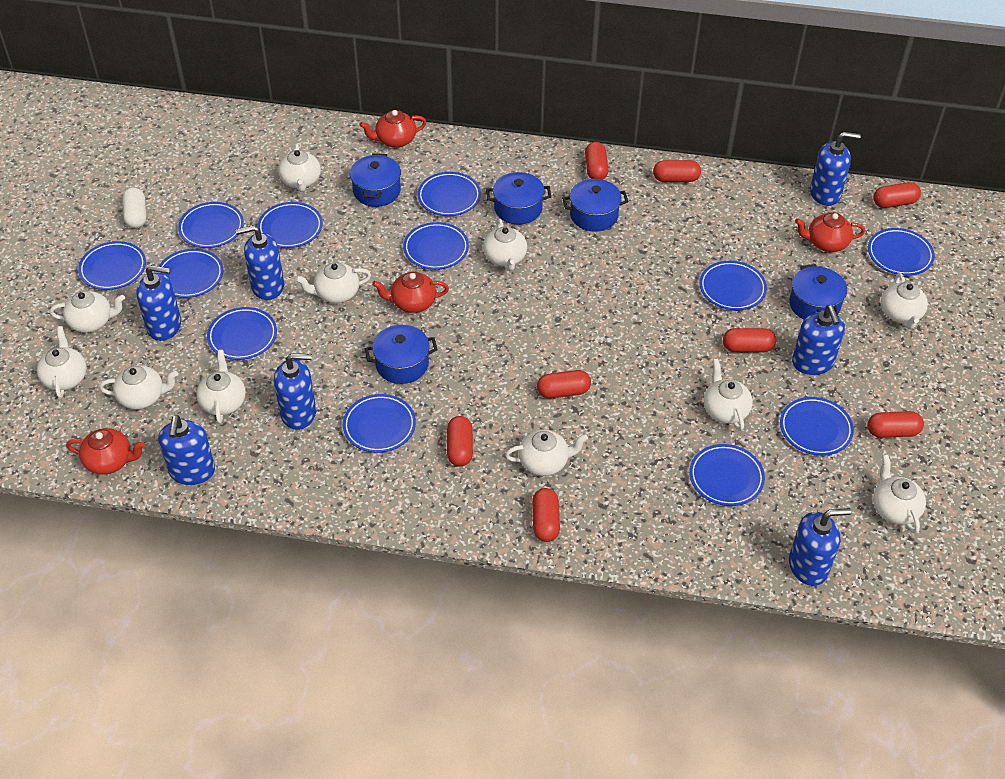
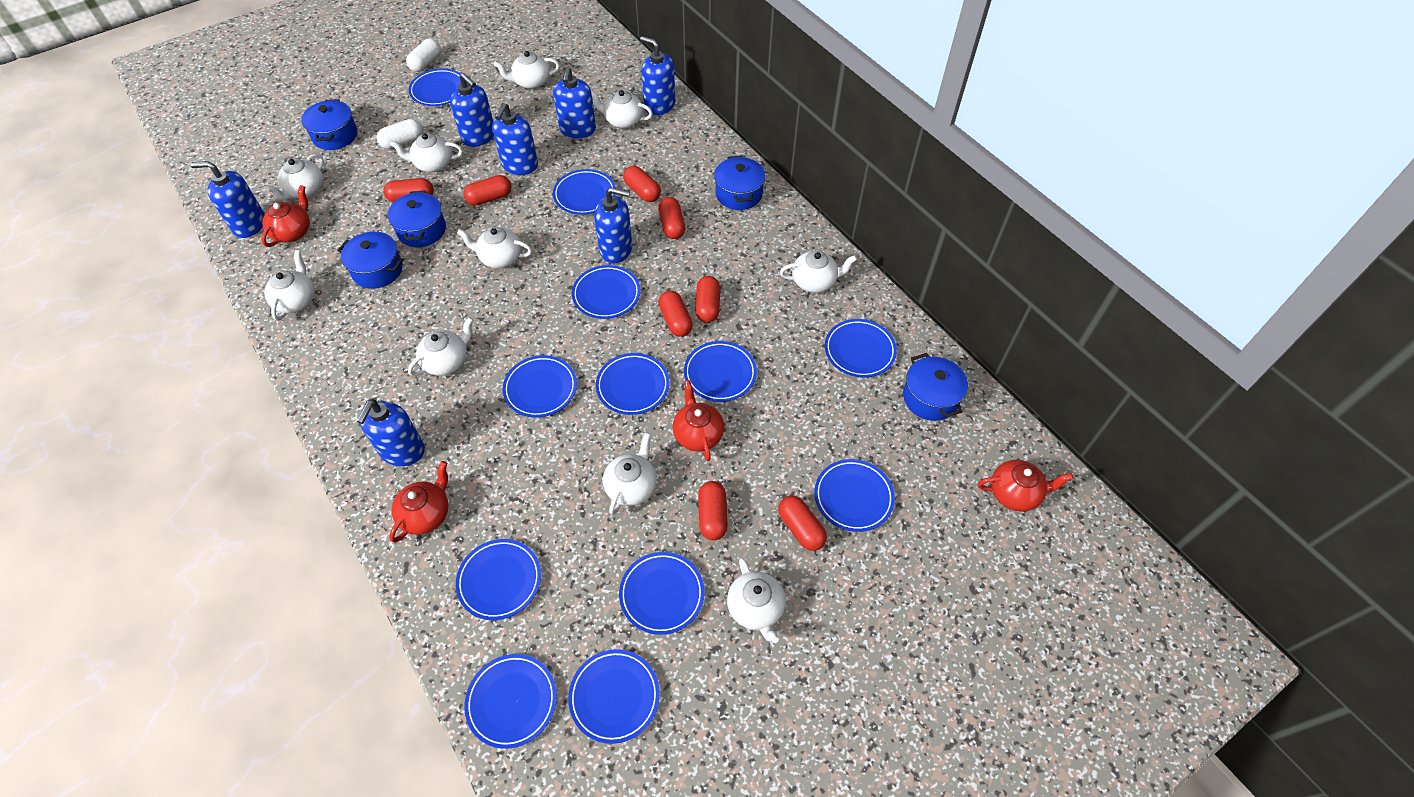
white capsule: 1 -> 2
white teapot: 11 -> 10

